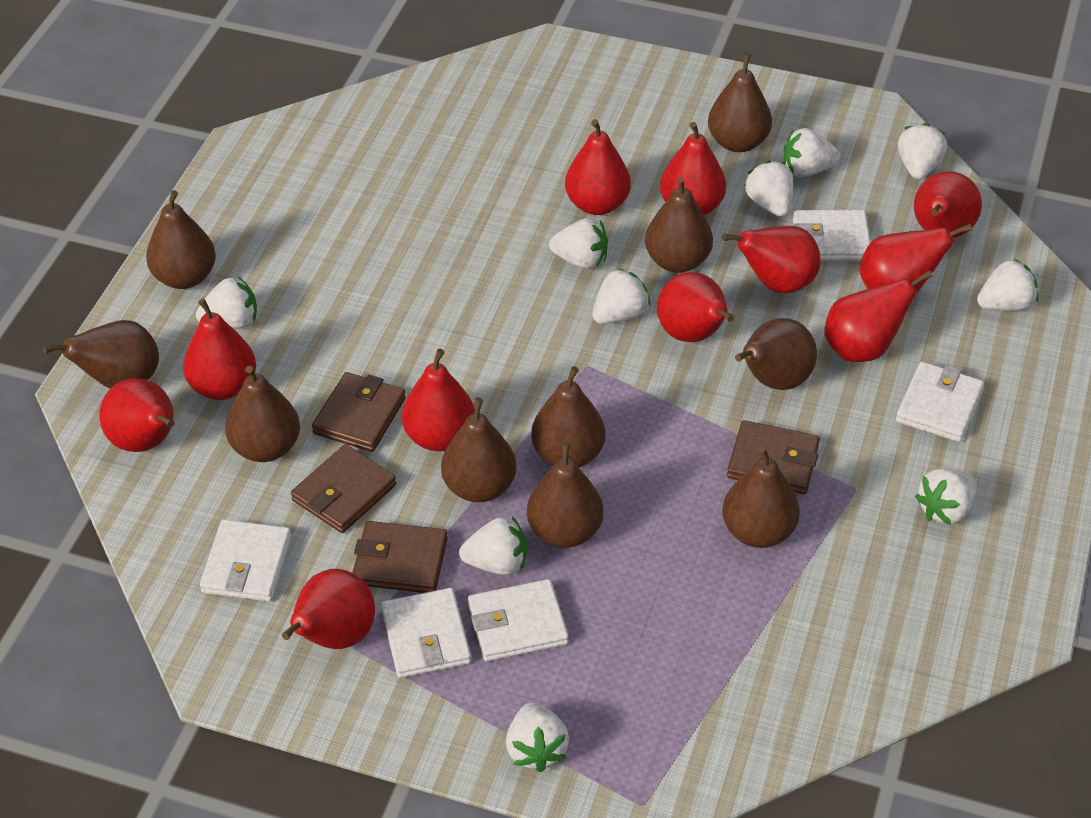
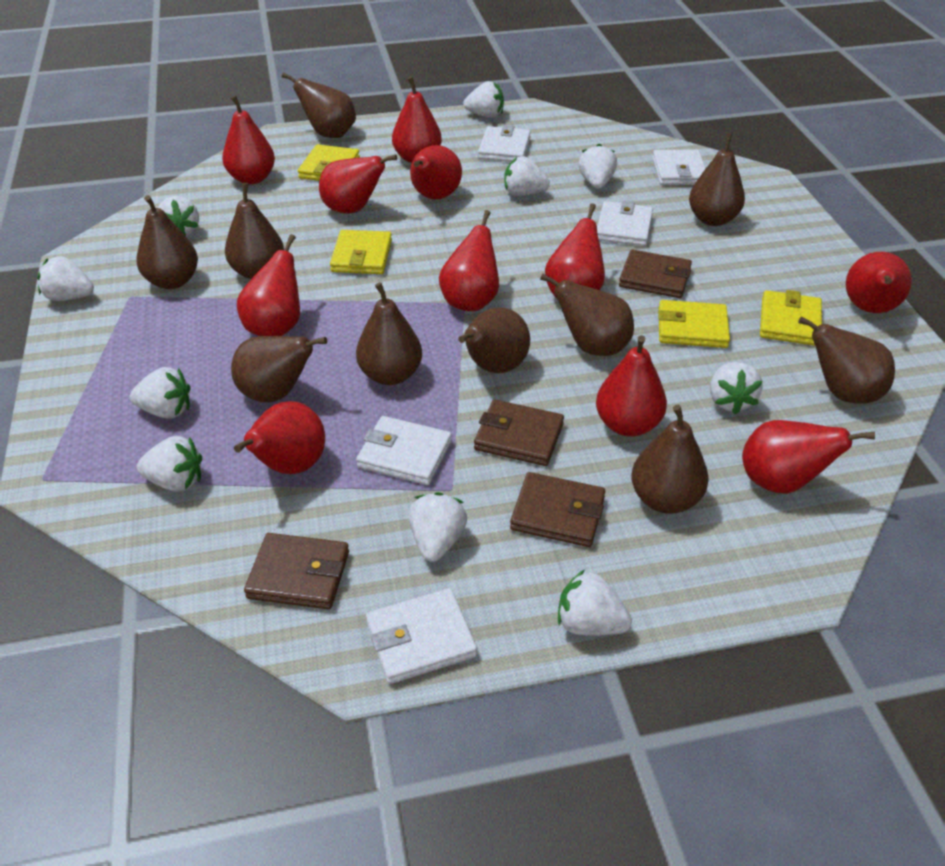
yellow wallet: 0 -> 4

